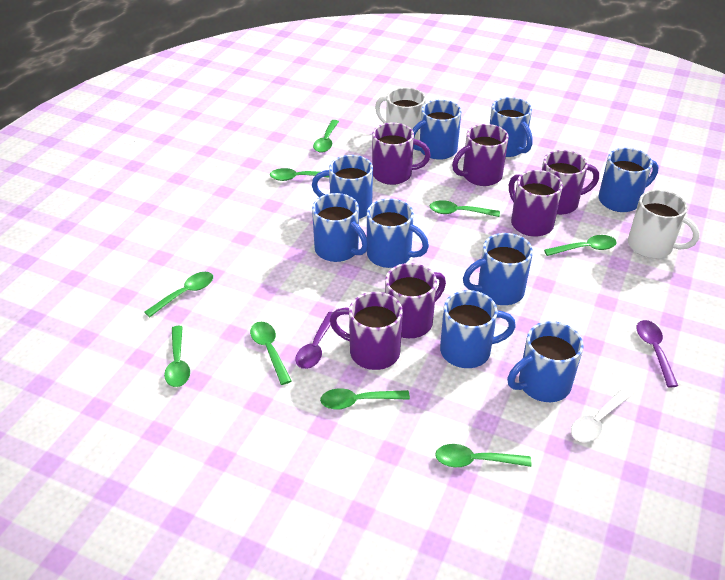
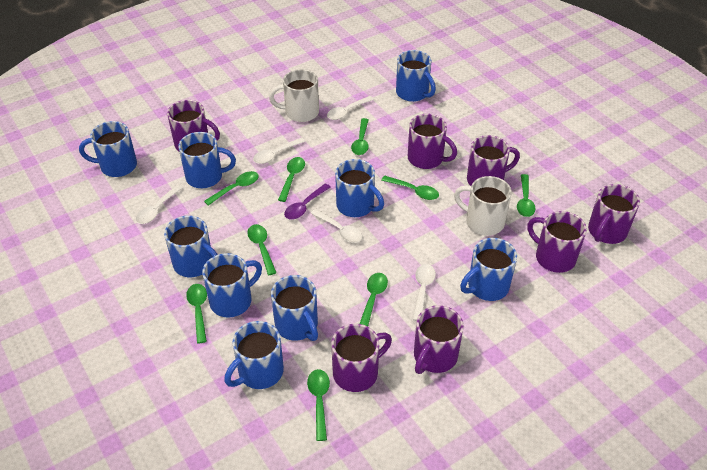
purple mug: 6 -> 7
purple spoon: 2 -> 1
white spoon: 1 -> 5

